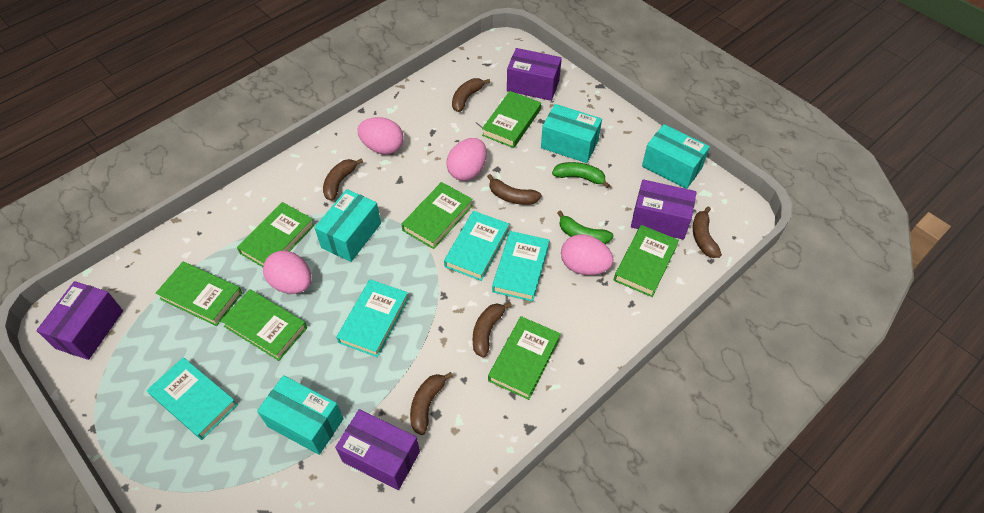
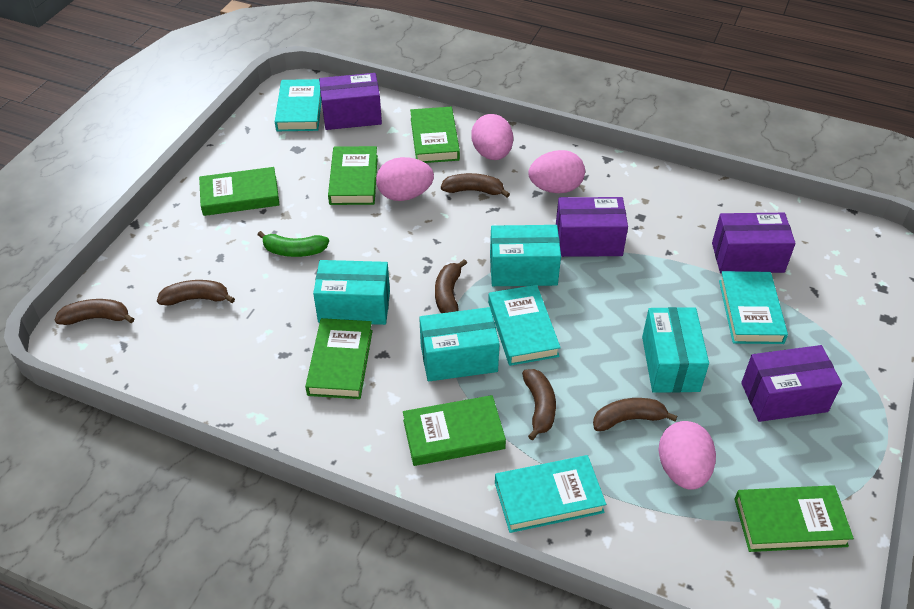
green banana: 2 -> 1
green book: 7 -> 6

